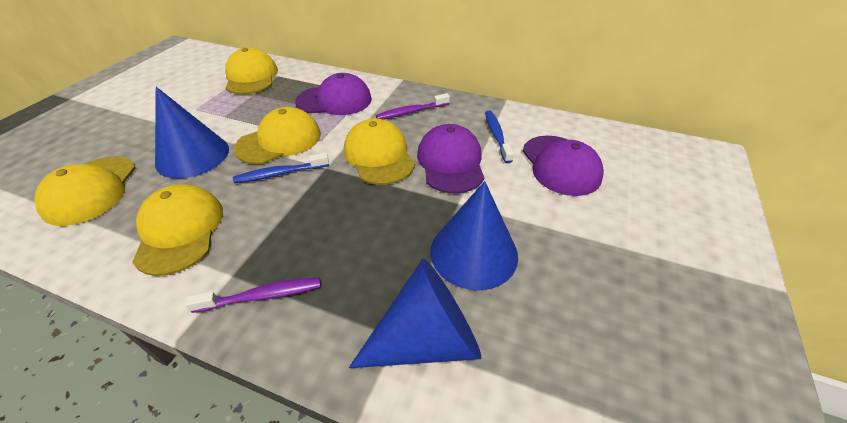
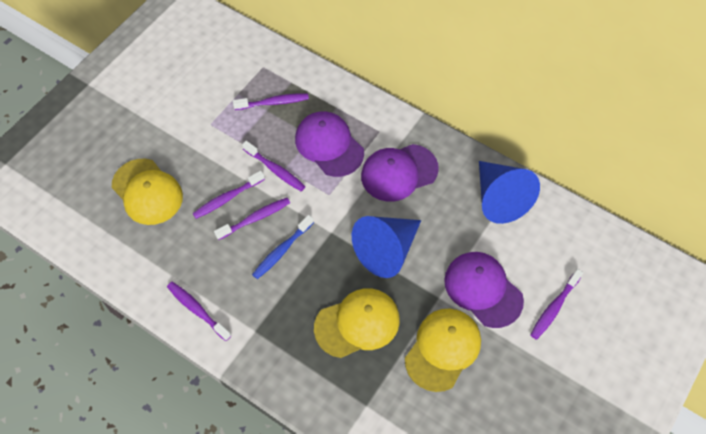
blue cone: 3 -> 2
blue toothbrush: 2 -> 1
purple toothbrush: 2 -> 6
yellow cap: 5 -> 3

